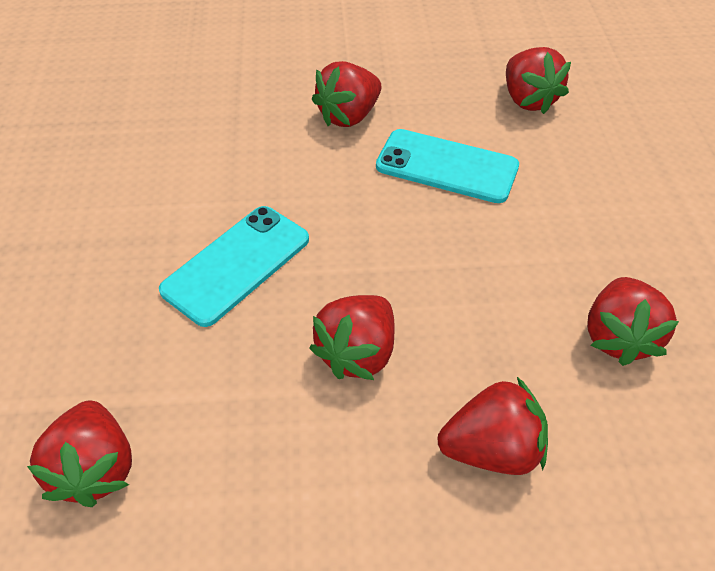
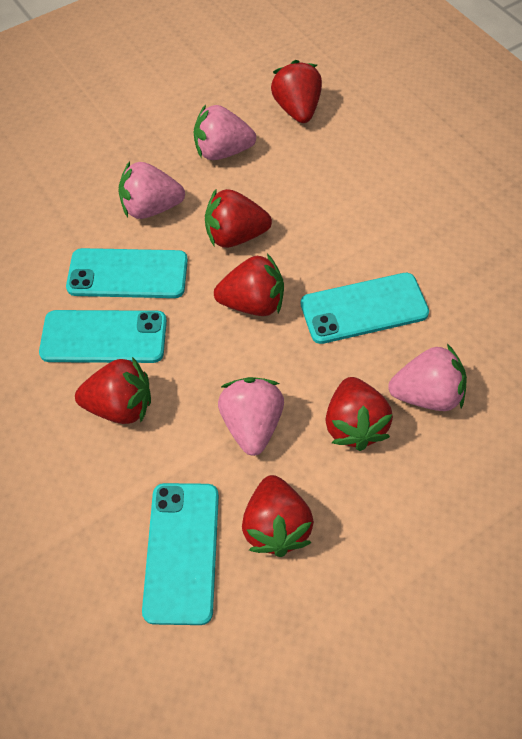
pink strawberry: 0 -> 4
turquoise phone: 2 -> 4

